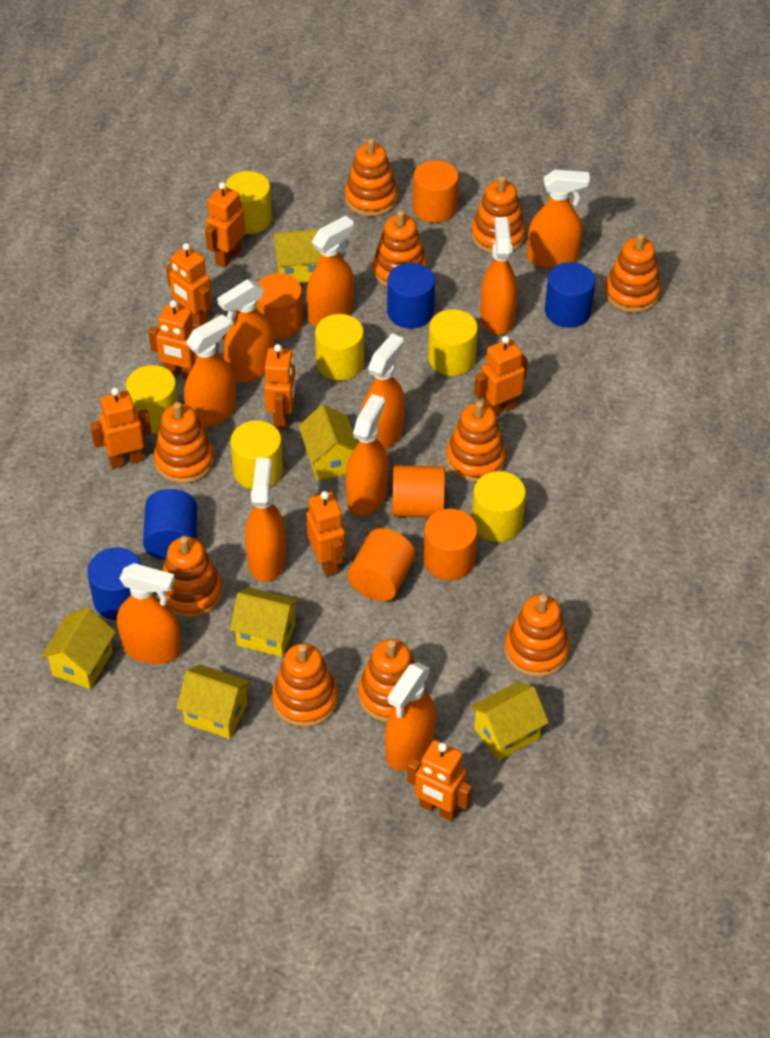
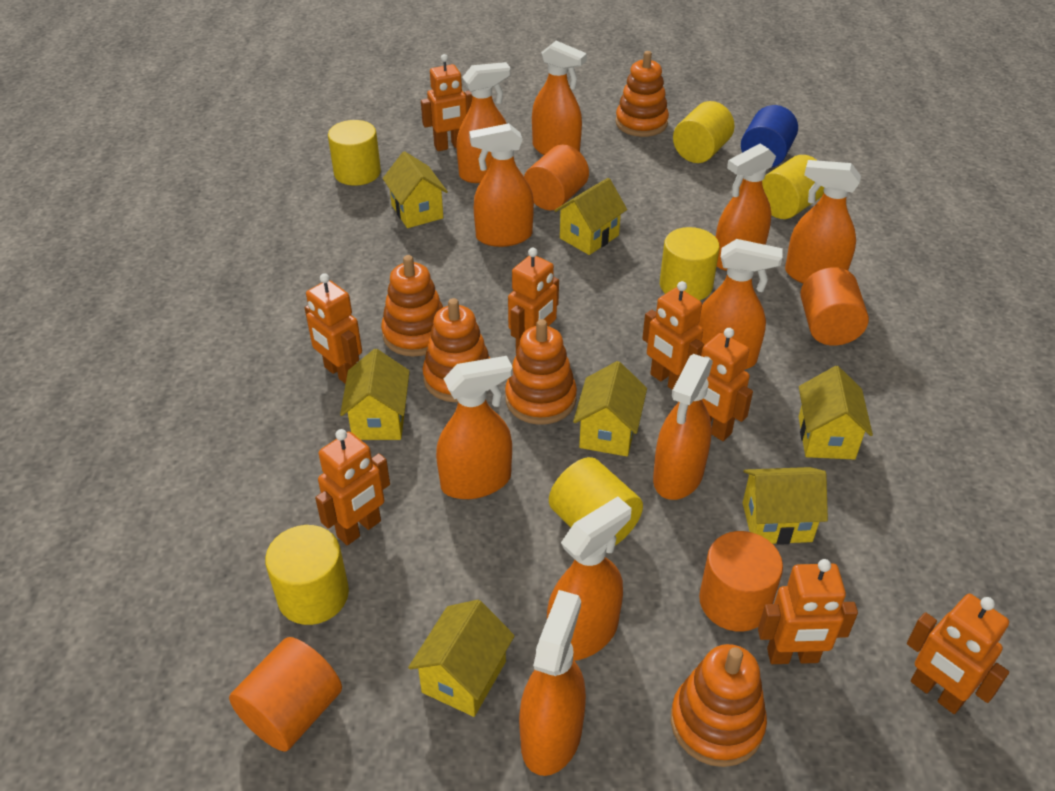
blue cylinder: 4 -> 1
orange cylinder: 5 -> 4
orange stacking toy: 10 -> 5
yellow house: 6 -> 7

